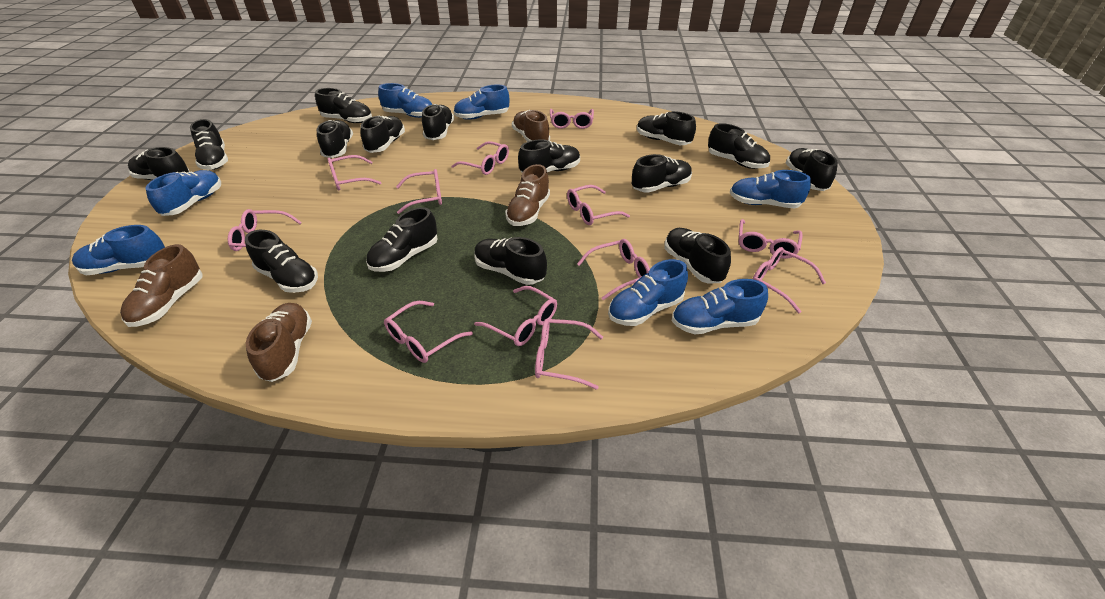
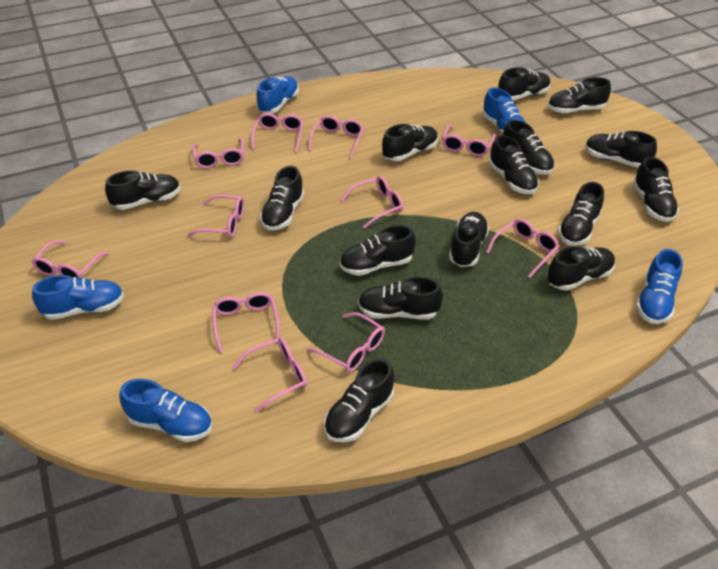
blue shoe: 7 -> 5
brown shoe: 4 -> 0
pink glasses: 12 -> 11

